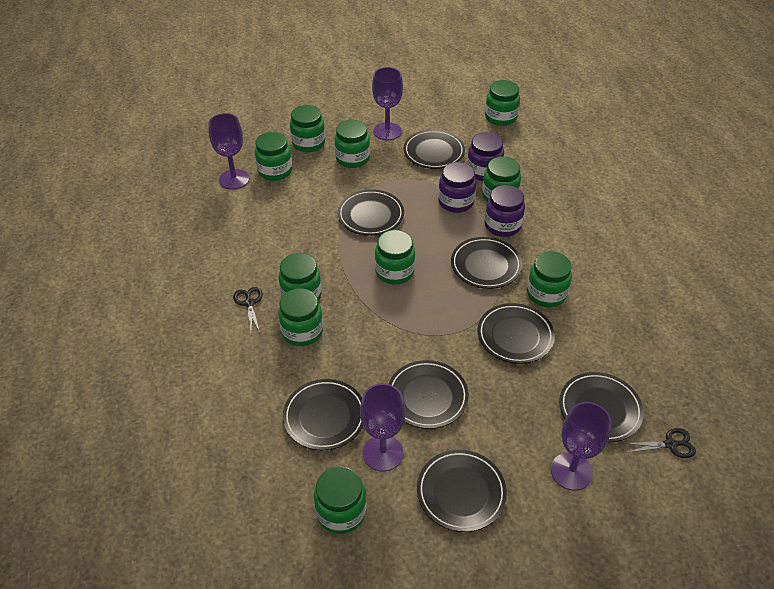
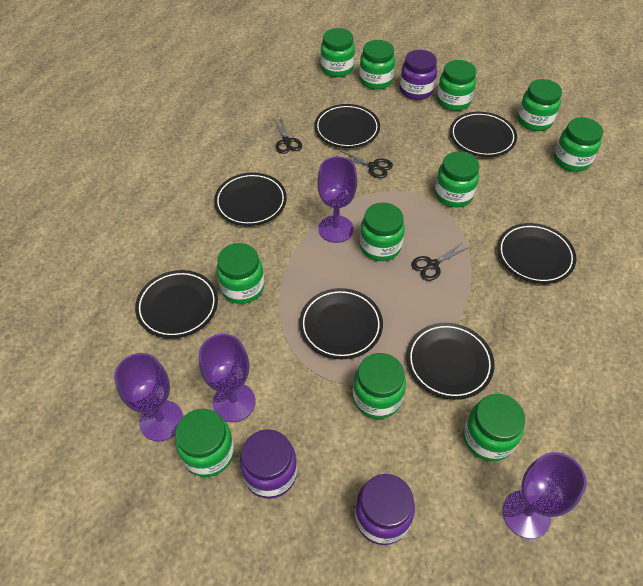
black plate: 8 -> 7
black scissors: 2 -> 3
green jar: 10 -> 11

